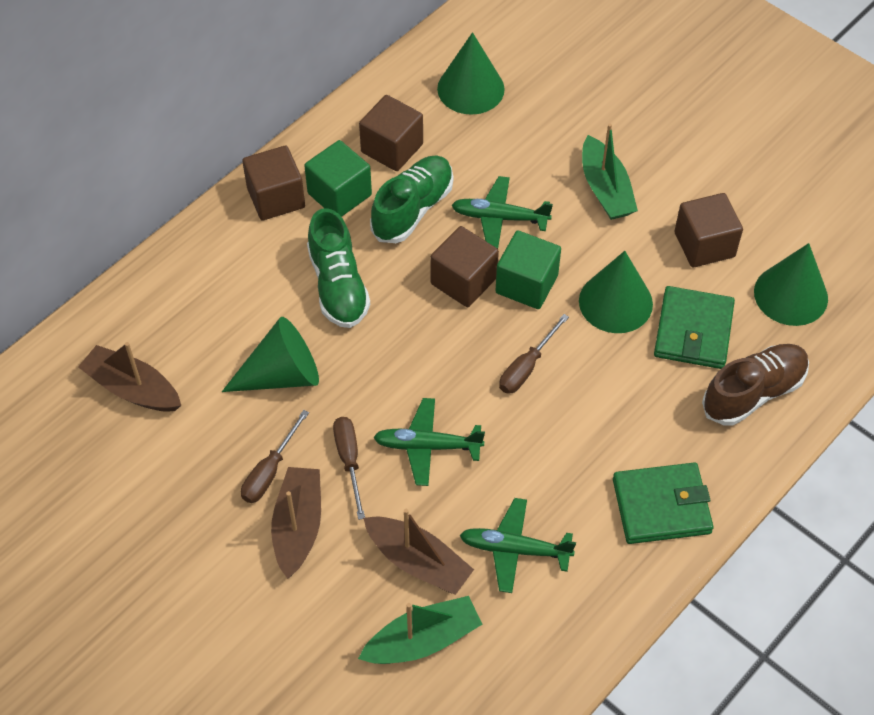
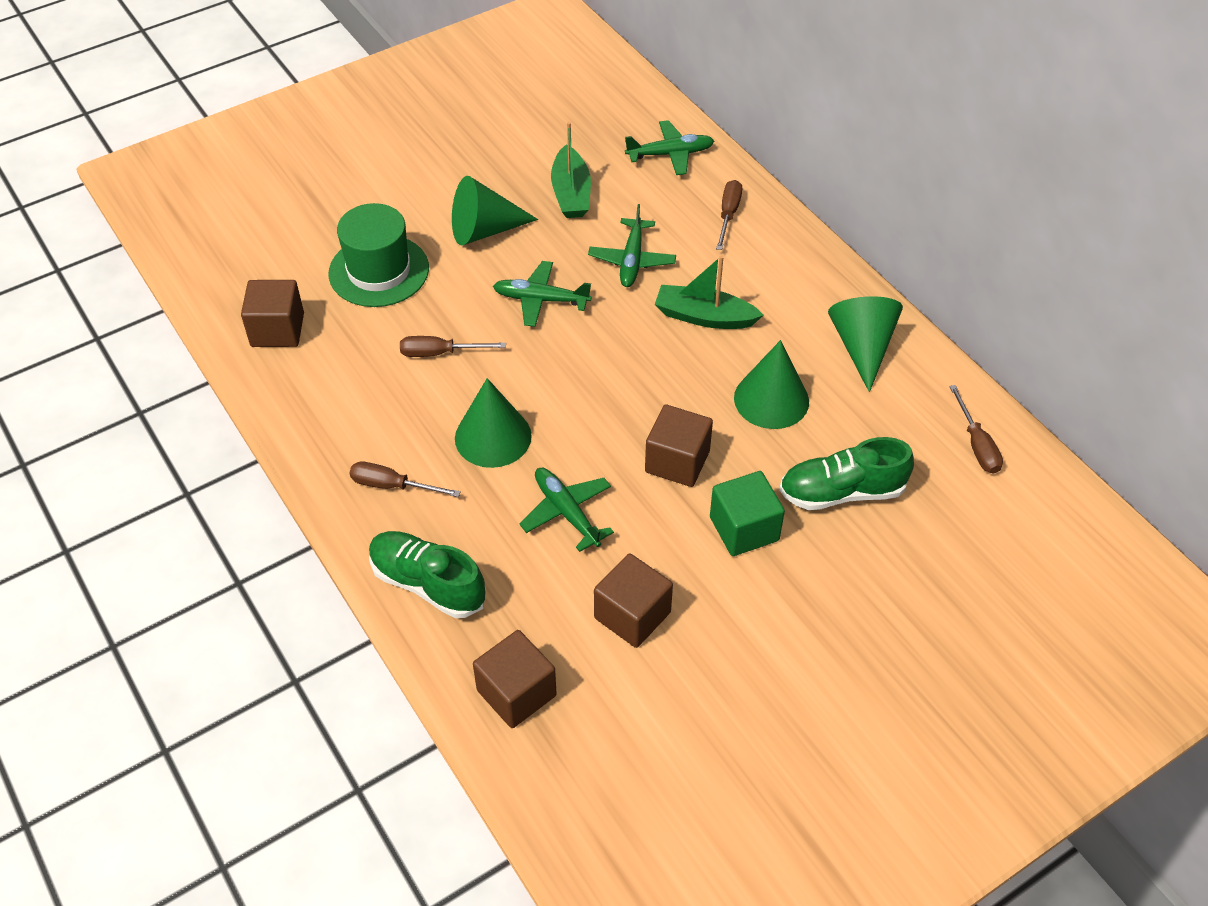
brown boat: 3 -> 0
brown screwdriver: 3 -> 4
brown shoe: 1 -> 0
green cube: 2 -> 1
green hat: 0 -> 1
green plane: 3 -> 4
green wallet: 2 -> 0

